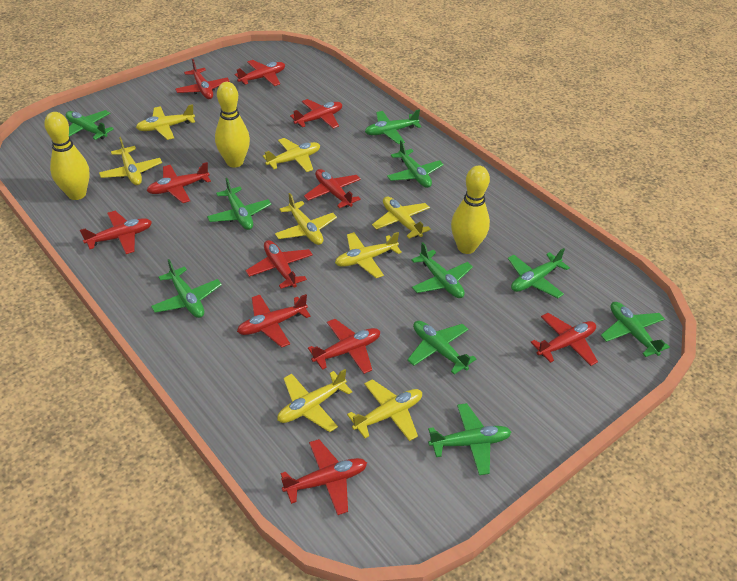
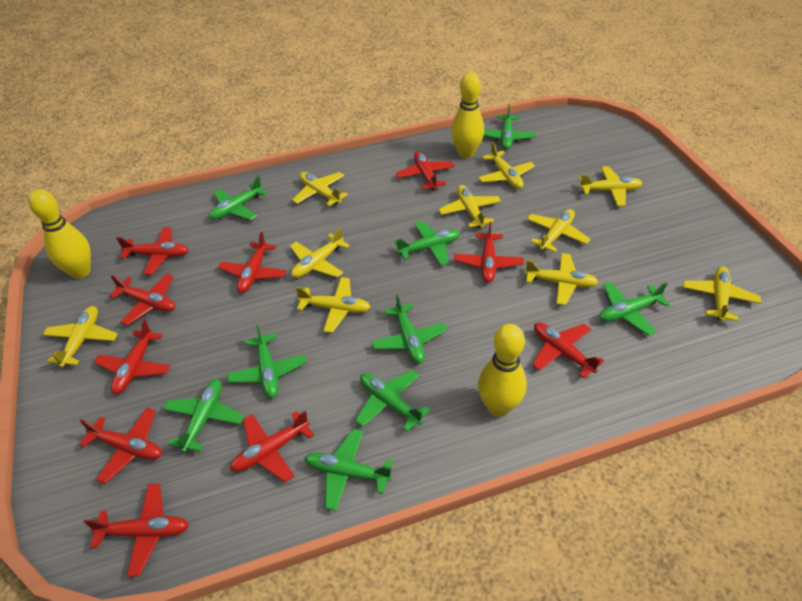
green plane: 10 -> 9
red plane: 11 -> 10
yellow plane: 8 -> 10

